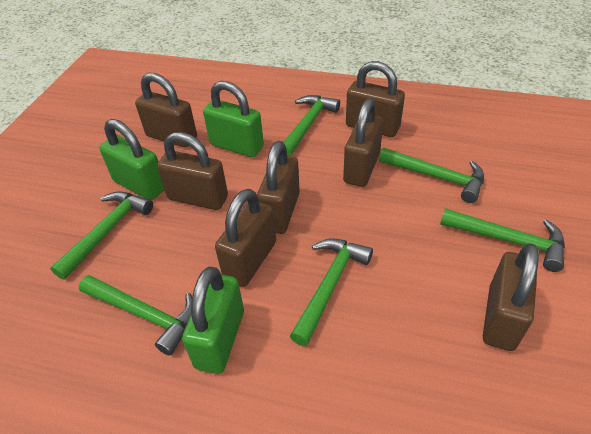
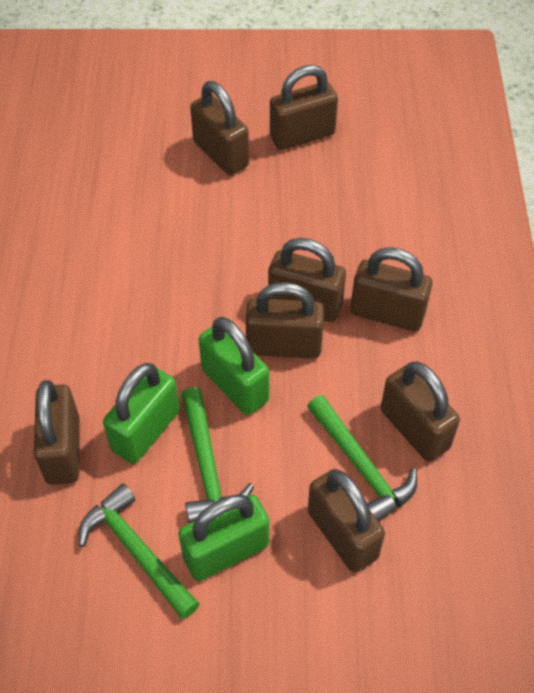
brown padlock: 7 -> 8
green hammer: 6 -> 3

